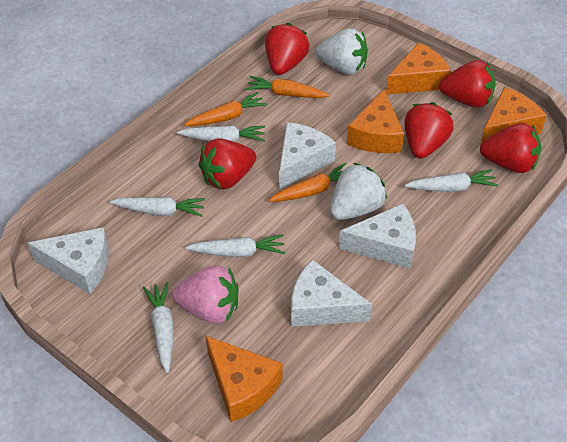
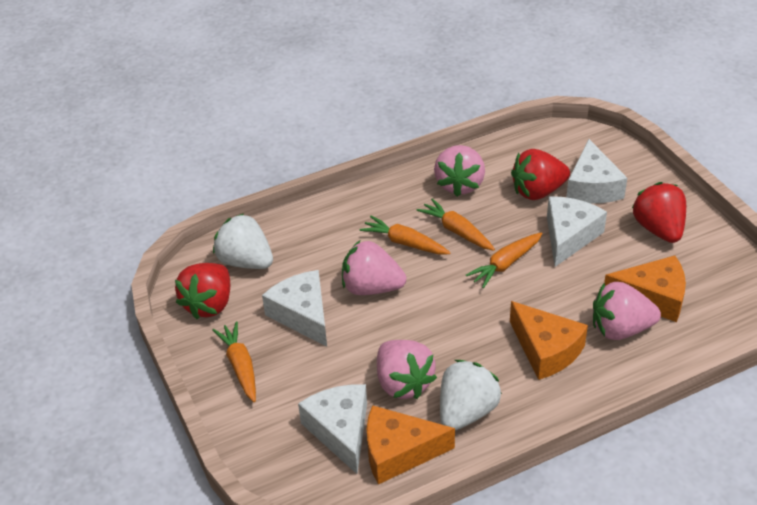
orange carrot: 3 -> 4
orange cheese: 4 -> 3
pink strawberry: 1 -> 4
red strawberry: 5 -> 3
white carrot: 5 -> 0

